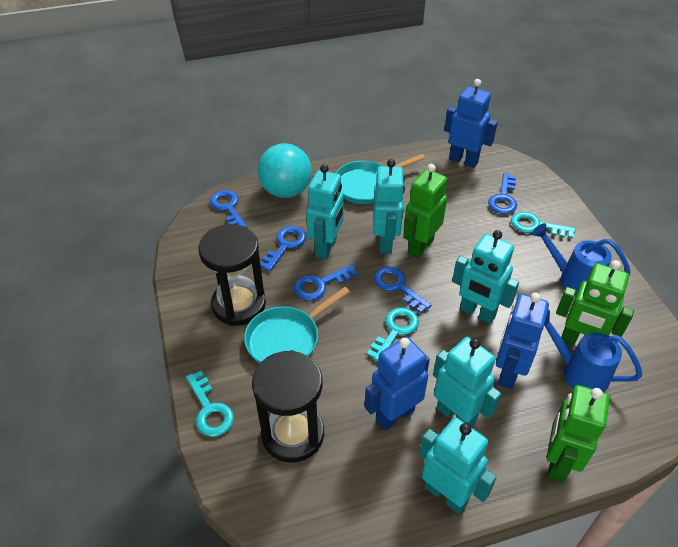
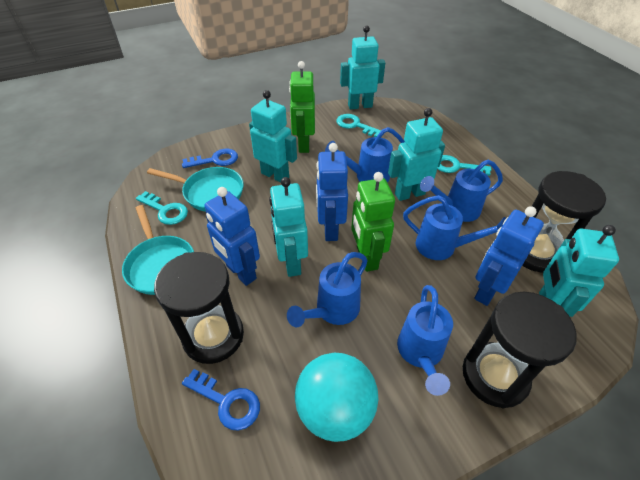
black hourglass: 2 -> 3
blue key: 5 -> 2
blue watering can: 2 -> 5
green robot: 3 -> 2

